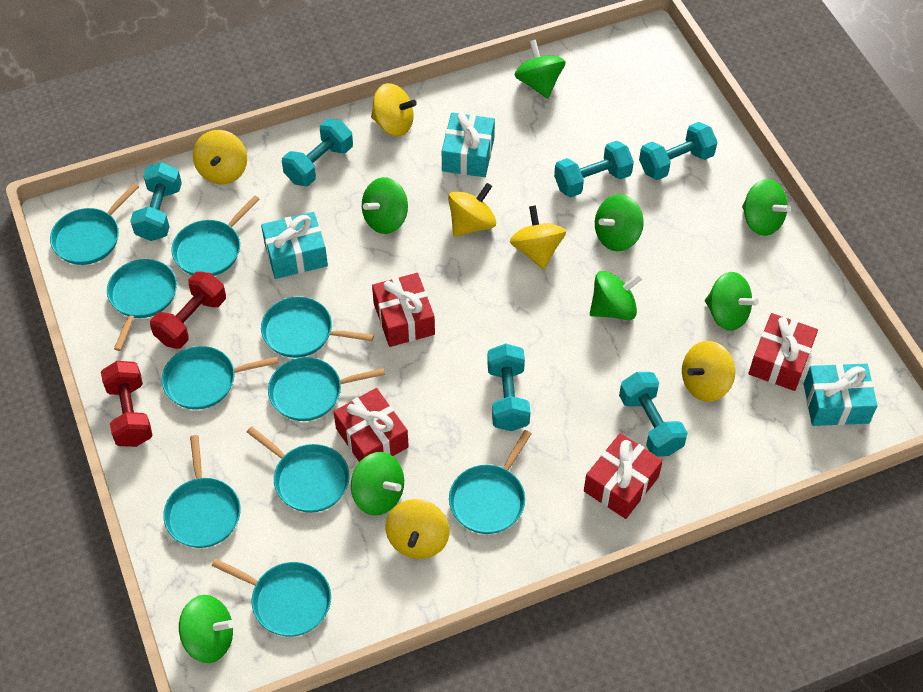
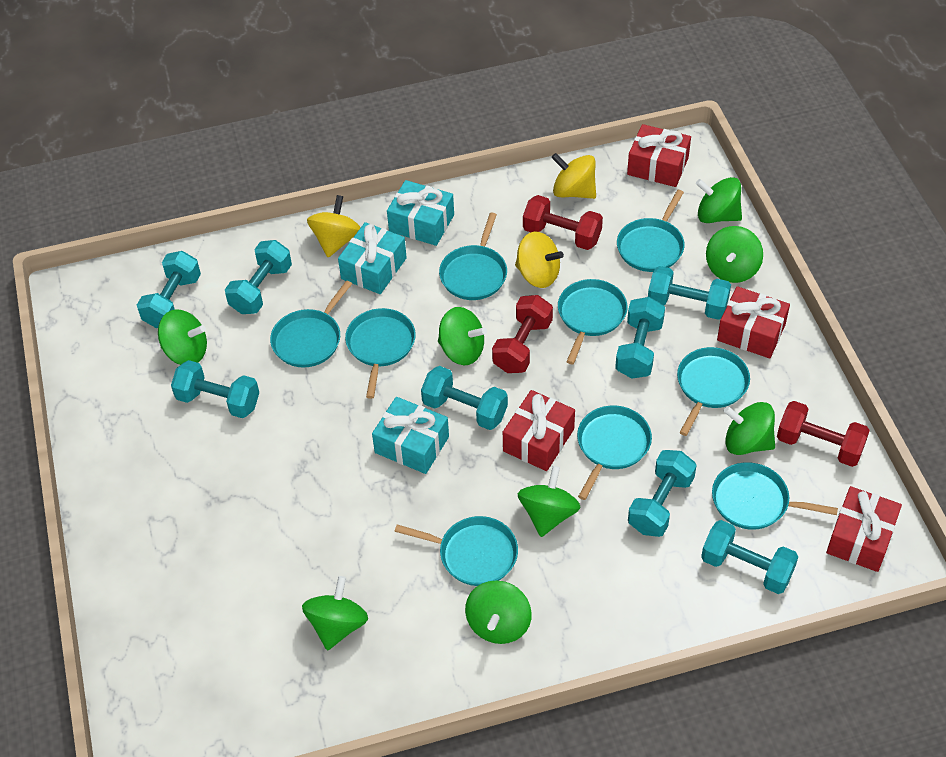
red dumbbell: 2 -> 3
turquoise dumbbell: 6 -> 8
turquoise pan: 10 -> 9
yellow spinning top: 6 -> 3

